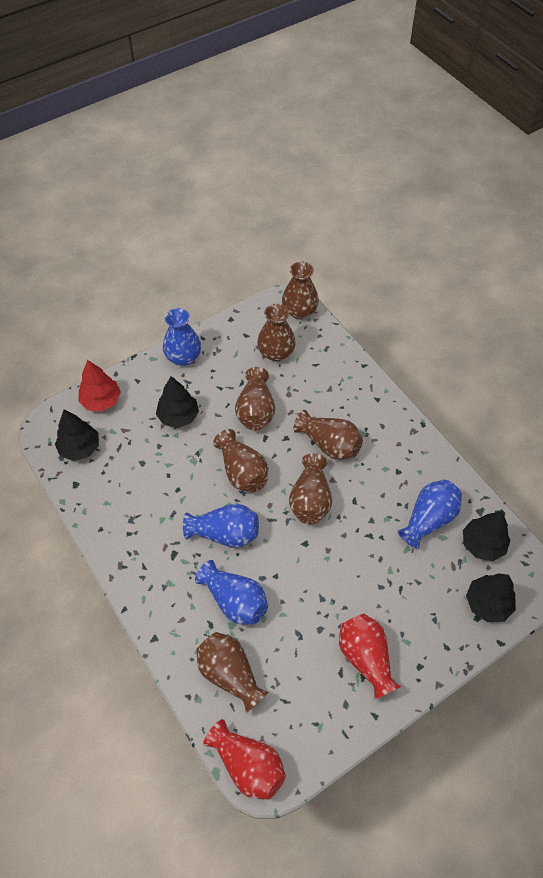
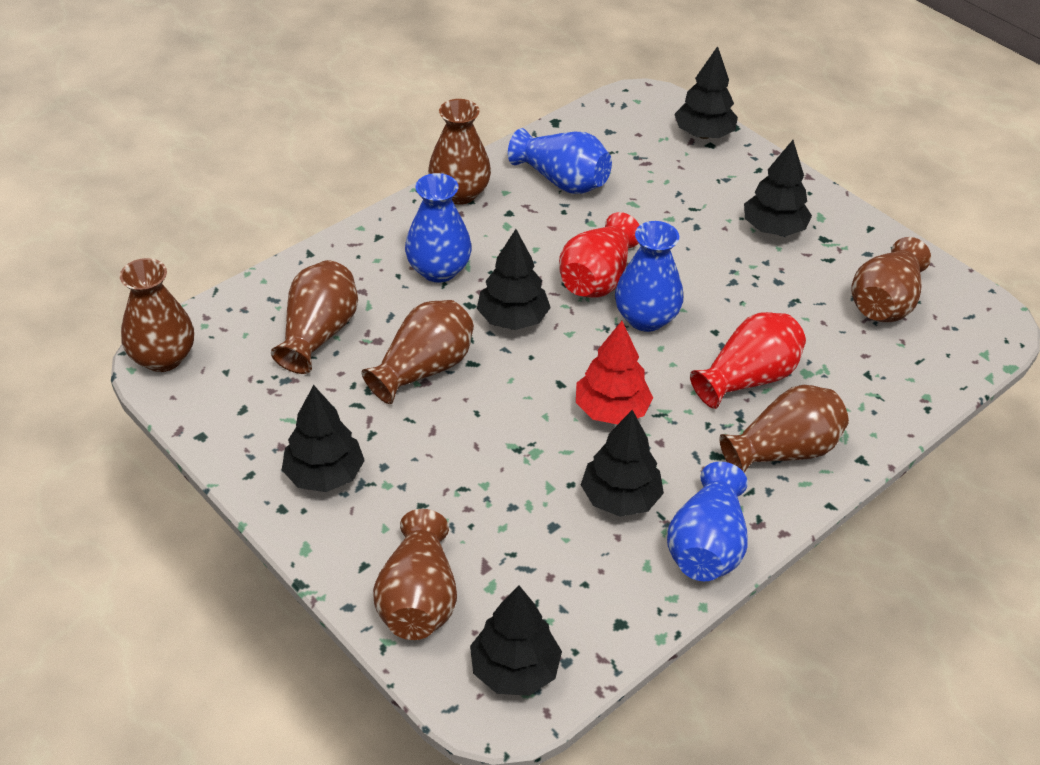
black tree: 4 -> 6

